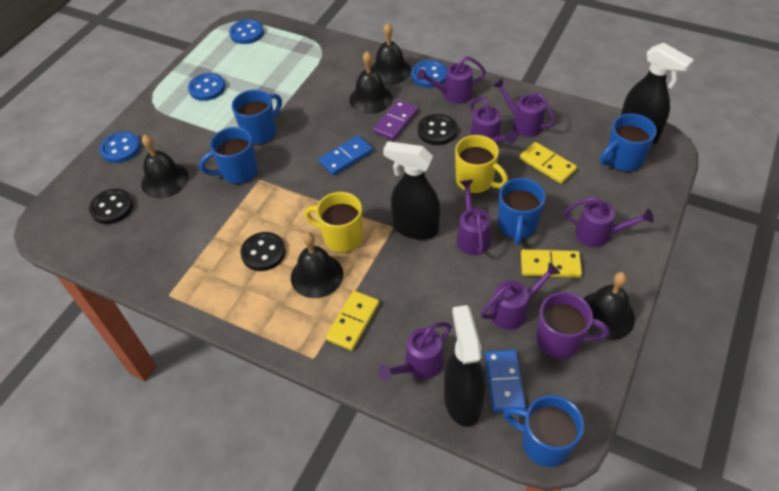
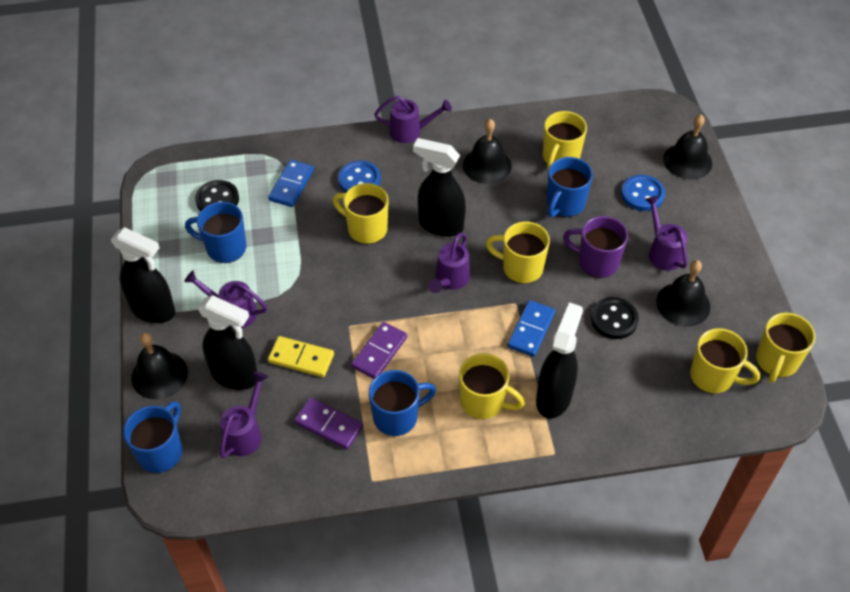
black bell: 5 -> 4
black button: 3 -> 2
black spray bottle: 3 -> 4
blue button: 4 -> 2
blue mug: 5 -> 4
purple domino: 1 -> 2
purple watering can: 7 -> 5
yellow domino: 3 -> 1
yellow mug: 2 -> 6

